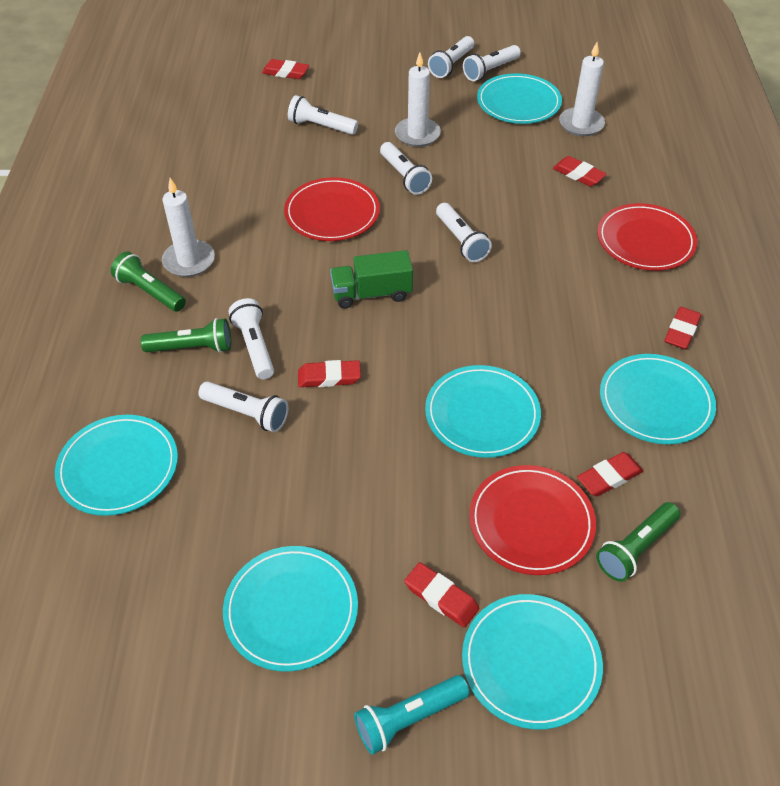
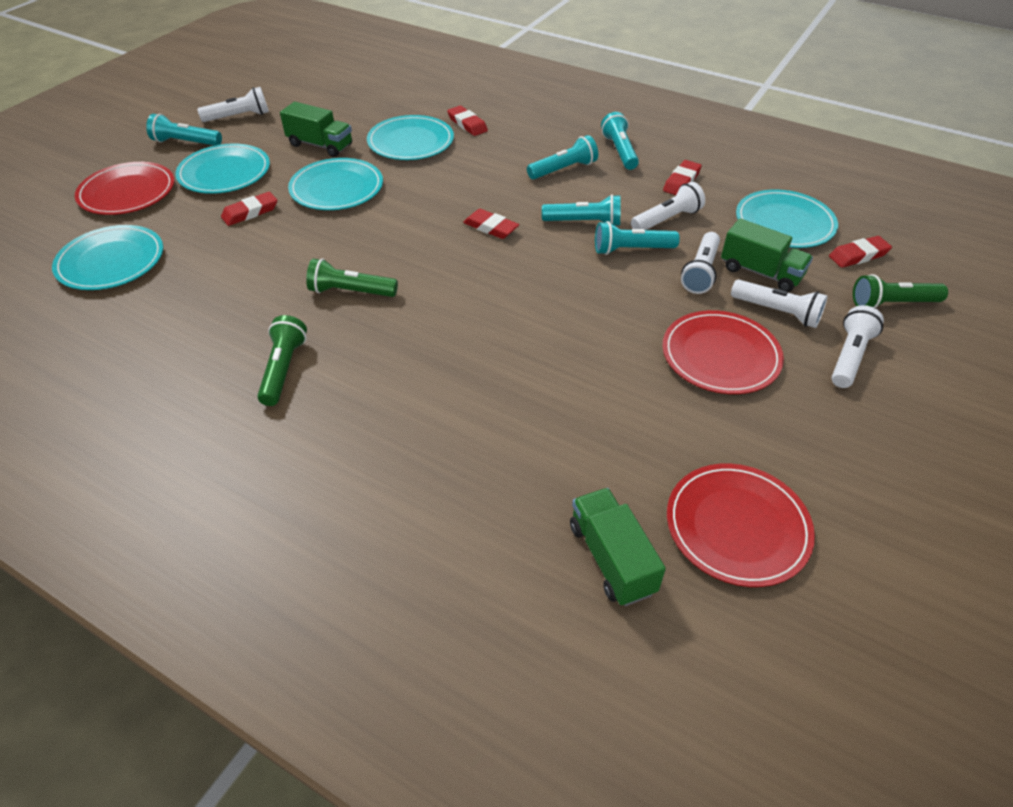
green truck: 1 -> 3
red eraser: 6 -> 5
turquoise flashlight: 1 -> 5
turquoise plate: 6 -> 5
white candle: 3 -> 0
white flashlight: 7 -> 5

